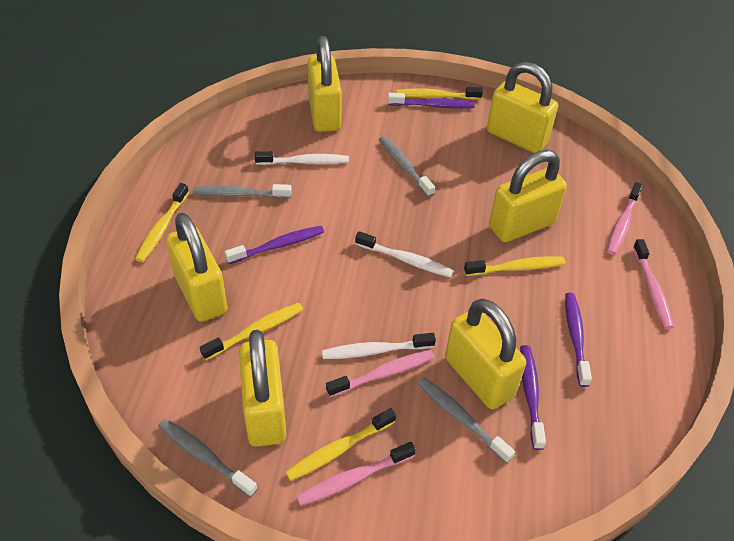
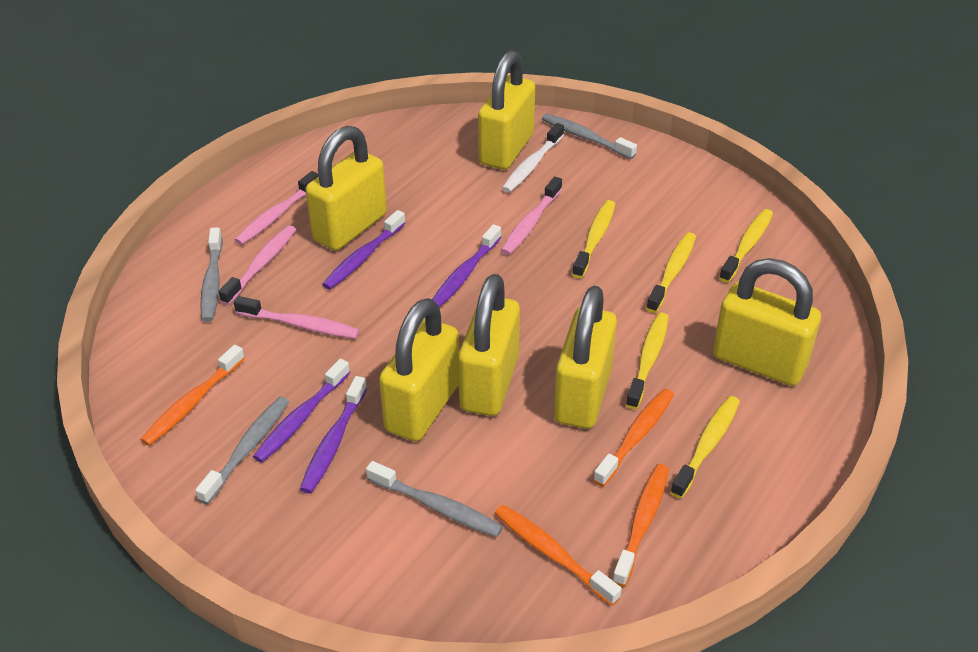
orange toothbrush: 0 -> 4
white toothbrush: 3 -> 1

